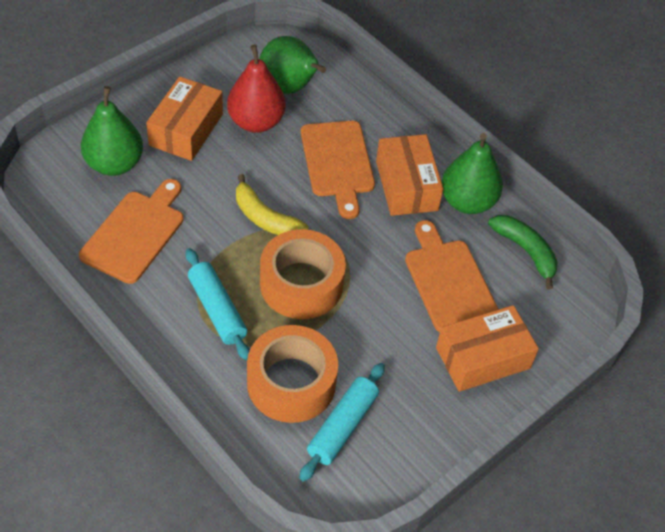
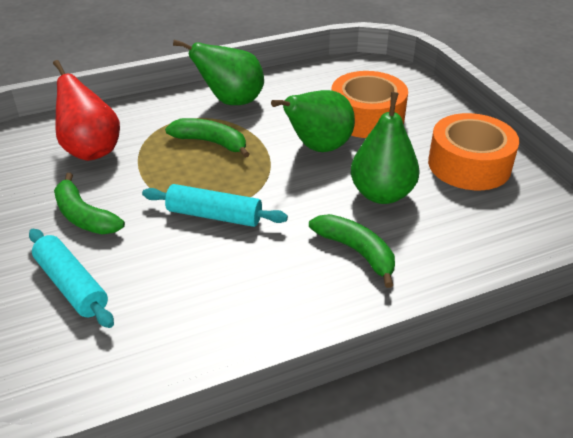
green banana: 1 -> 3
orange box: 3 -> 0
orange cutting board: 3 -> 0
yellow banana: 1 -> 0

